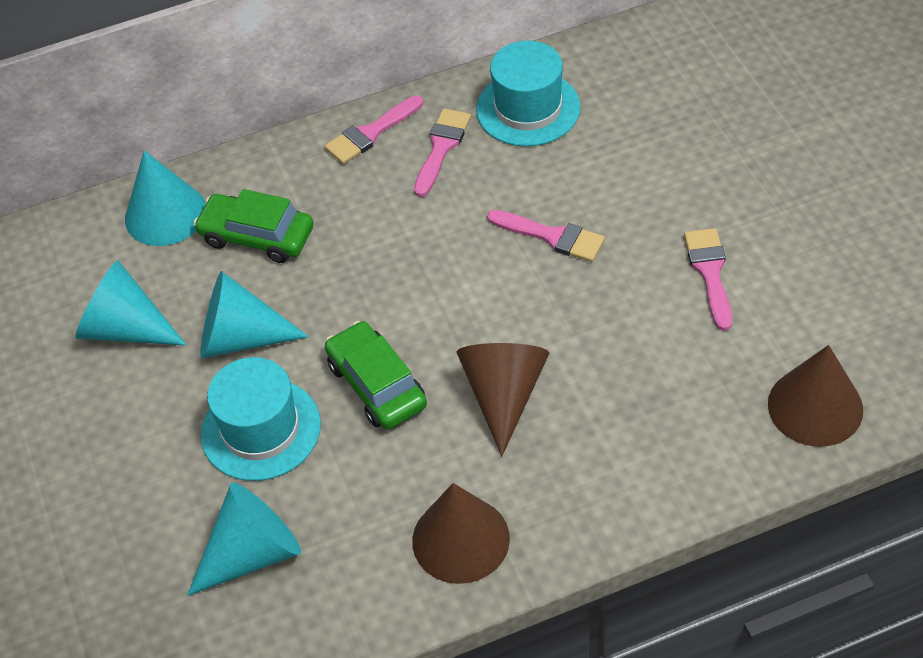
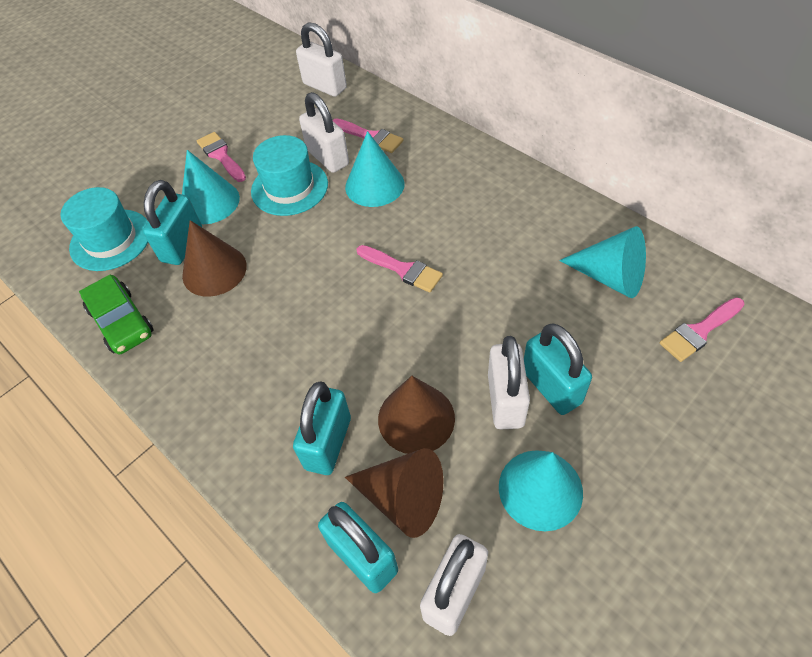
green car: 2 -> 1
turquoise padlock: 0 -> 4
white padlock: 0 -> 4

